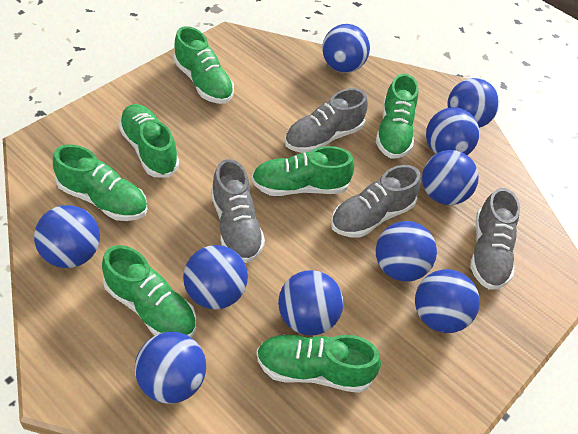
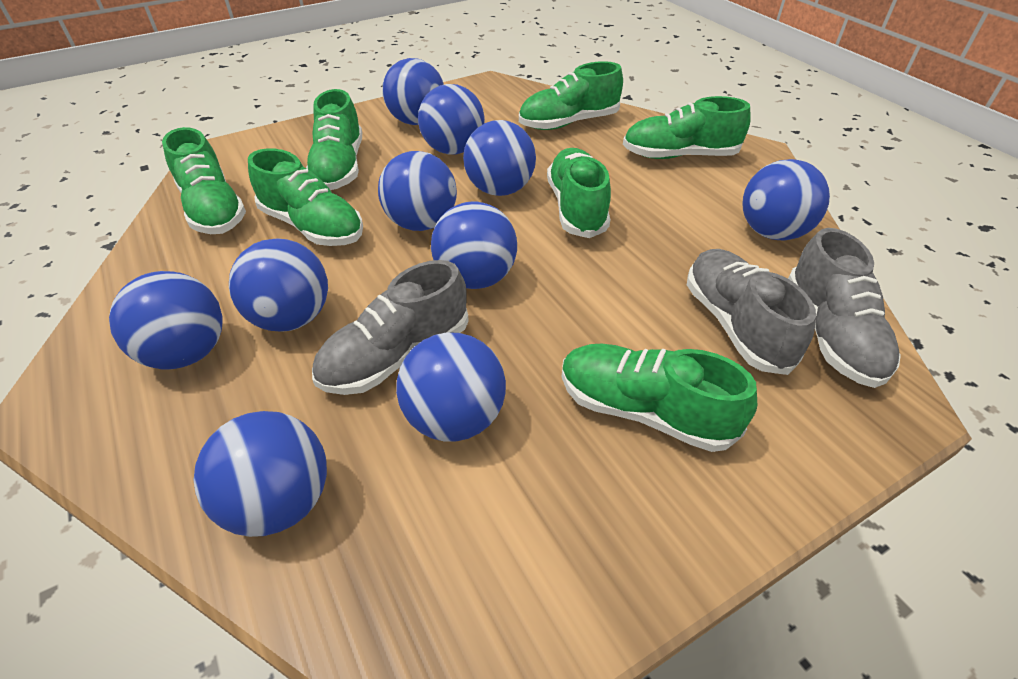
grey shoe: 4 -> 3

